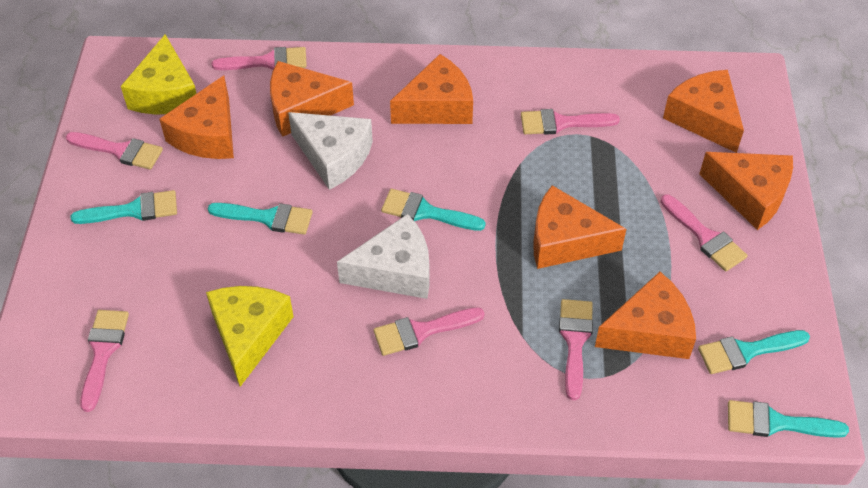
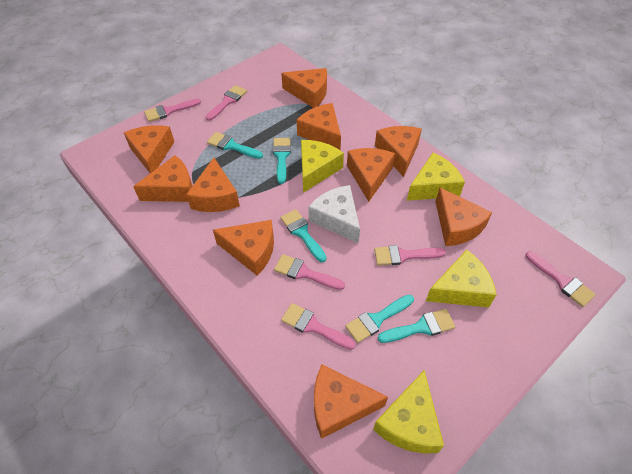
orange cheese: 7 -> 10
pink brush: 7 -> 6
white cheese: 2 -> 1
yellow cheese: 2 -> 4

